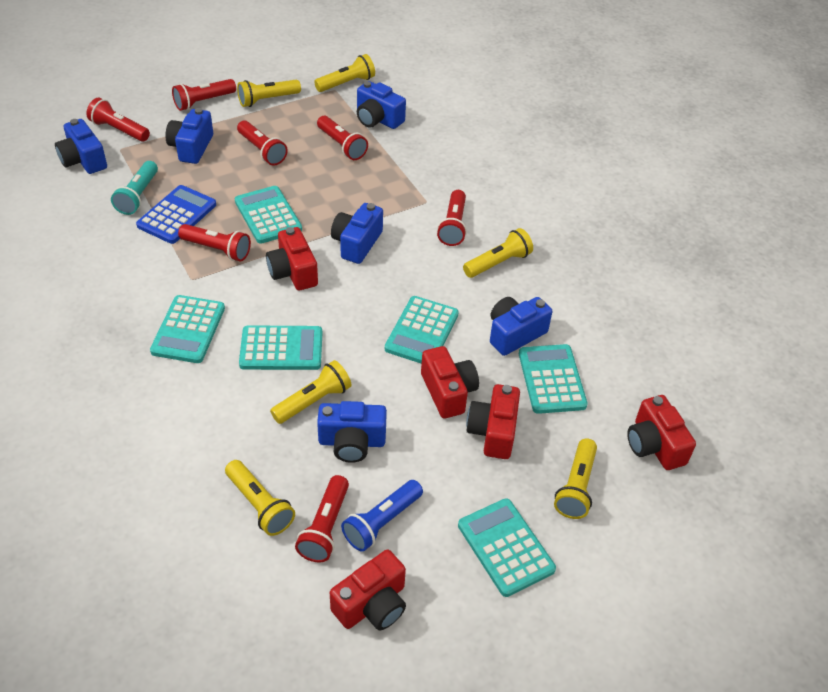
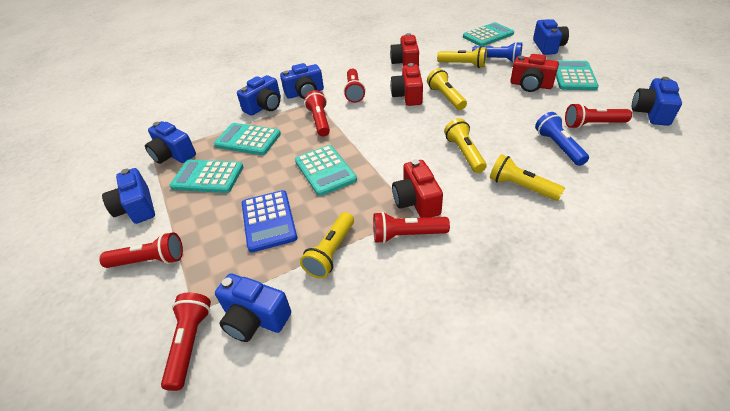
blue camera: 6 -> 7
blue flashlight: 1 -> 2
red camera: 5 -> 4
red flashlight: 7 -> 6
turquoise calculator: 6 -> 5
turquoise flashlight: 1 -> 0
yellow flashlight: 6 -> 5

